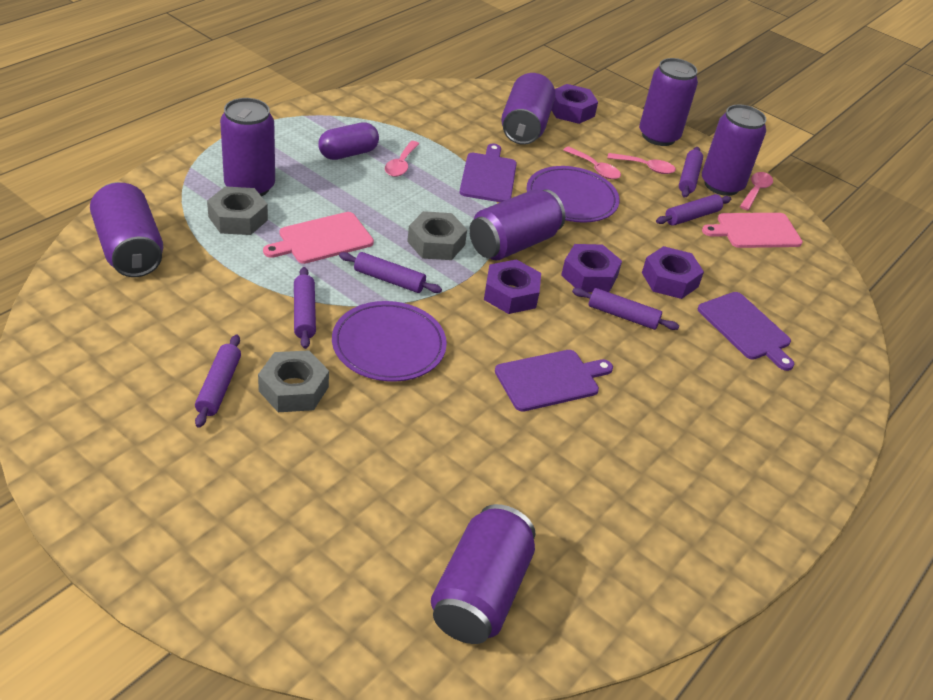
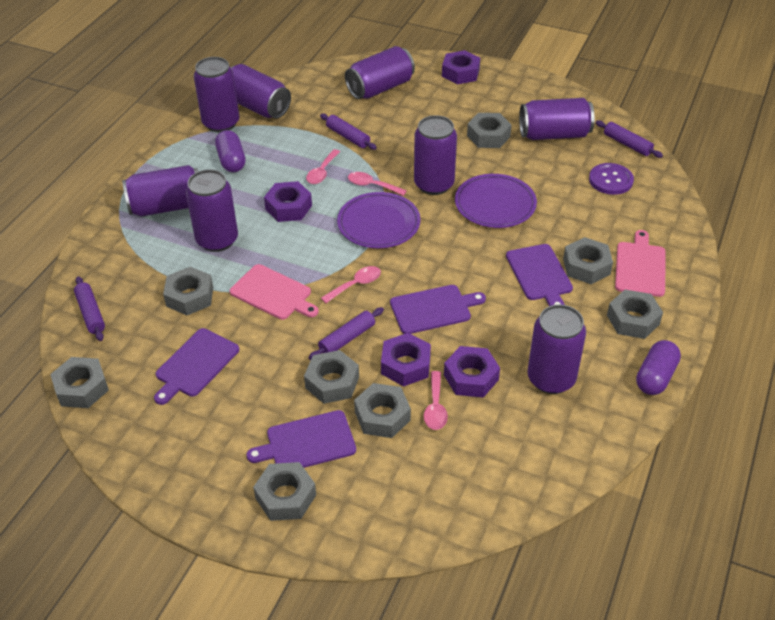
grey nut: 3 -> 8
purple button: 0 -> 1
purple can: 7 -> 8
purple capsule: 1 -> 2
purple cutting board: 3 -> 4
purple rolling pin: 6 -> 4

